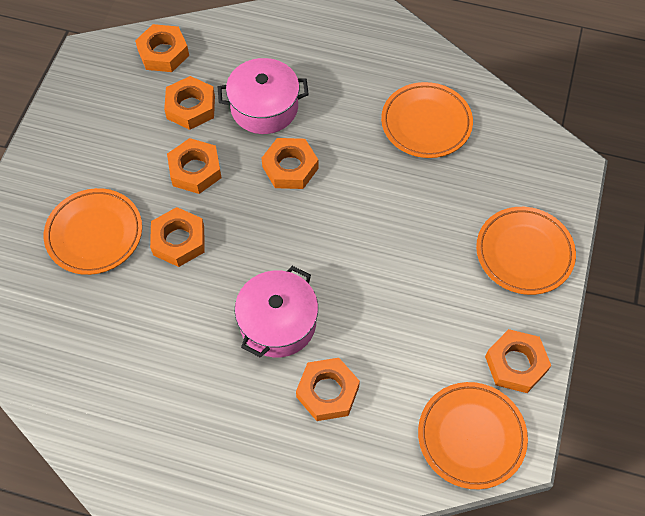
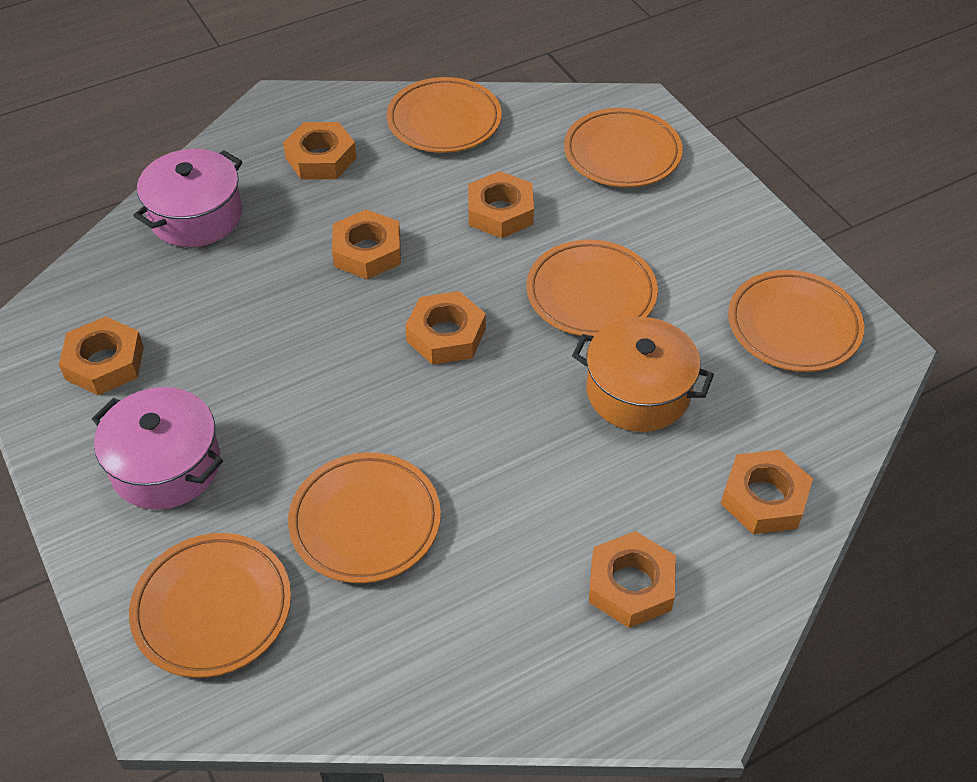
orange plate: 4 -> 6
orange pot: 0 -> 1

